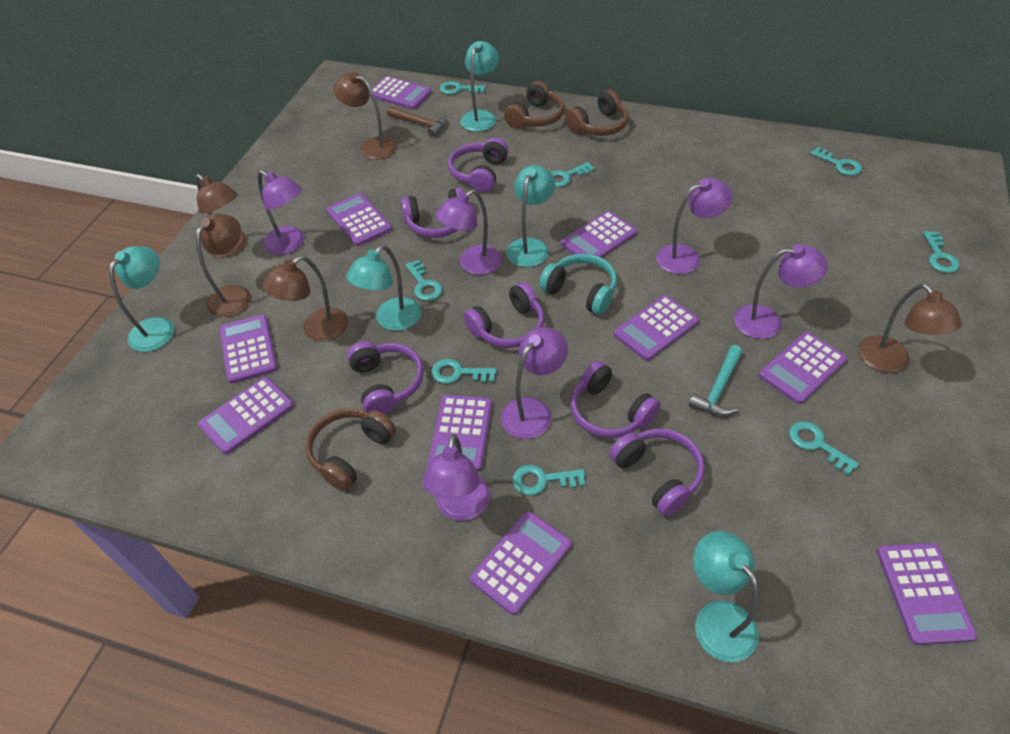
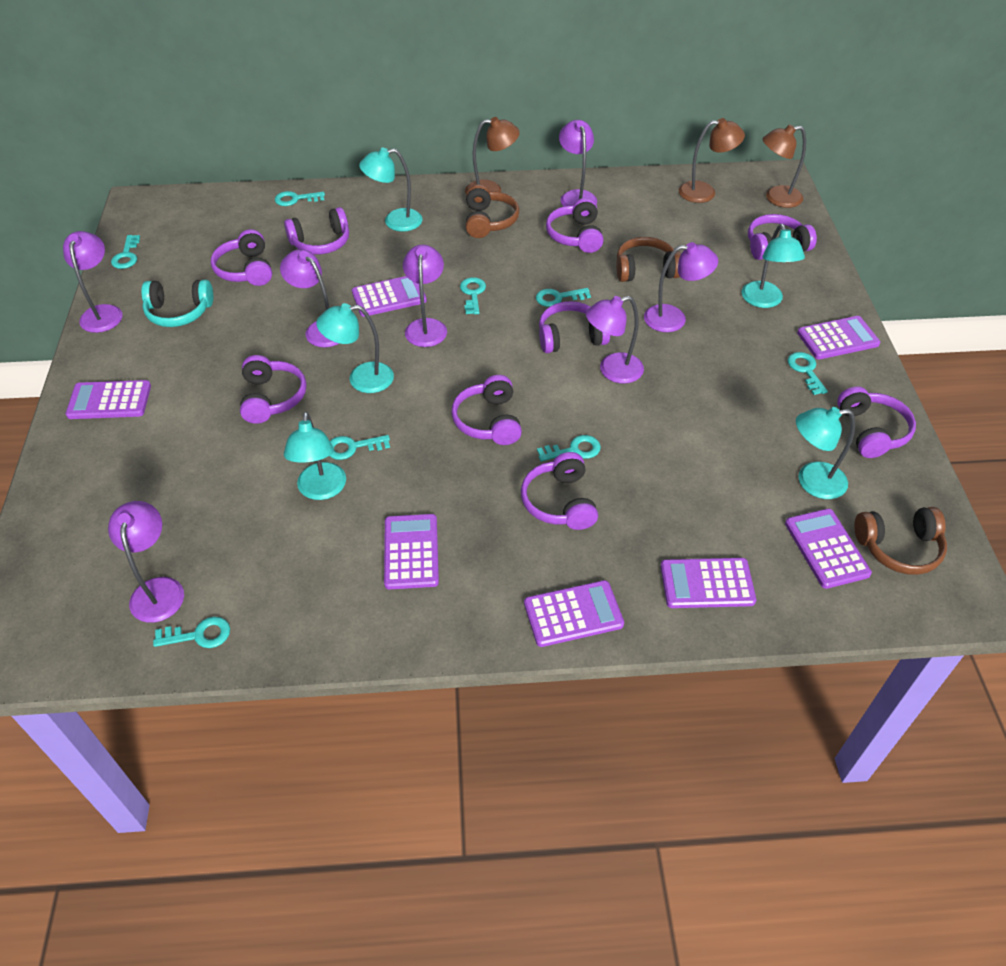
brown hammer: 1 -> 0
brown lamp: 5 -> 3
purple calculator: 10 -> 7
purple headphones: 6 -> 9
purple lamp: 6 -> 7
turquoise hammer: 1 -> 0

